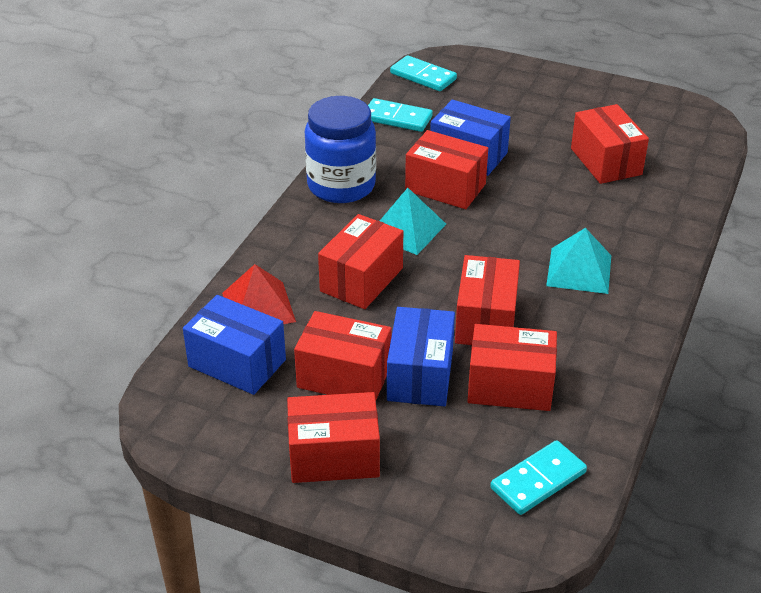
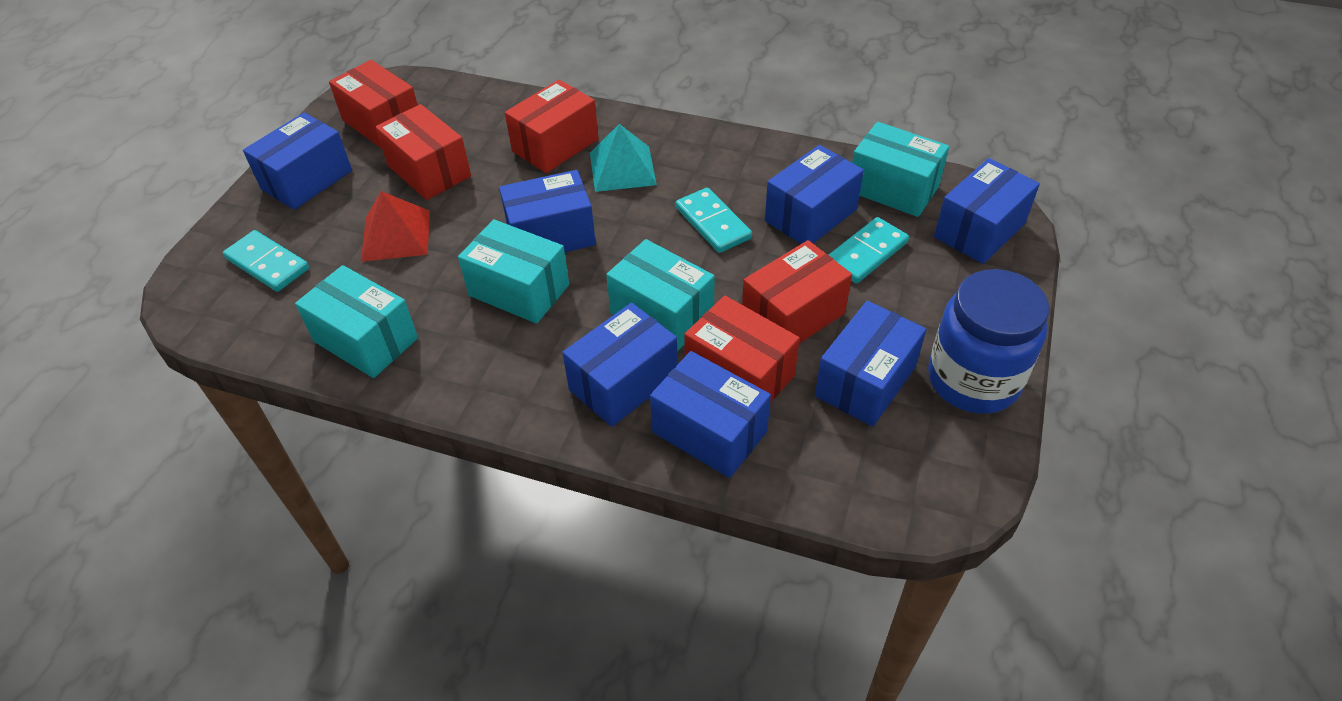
blue box: 3 -> 7
red box: 7 -> 5
turquoise box: 0 -> 4
turquoise pyramid: 2 -> 1

